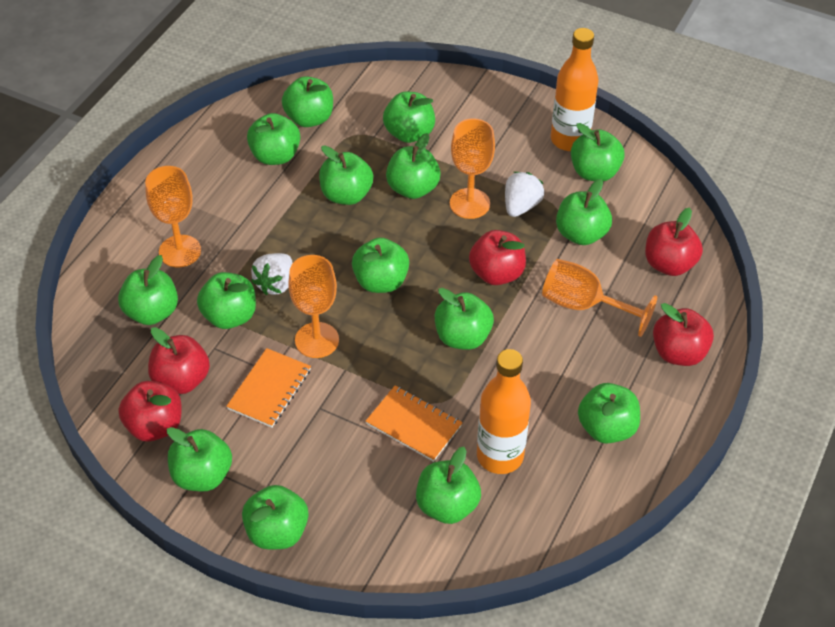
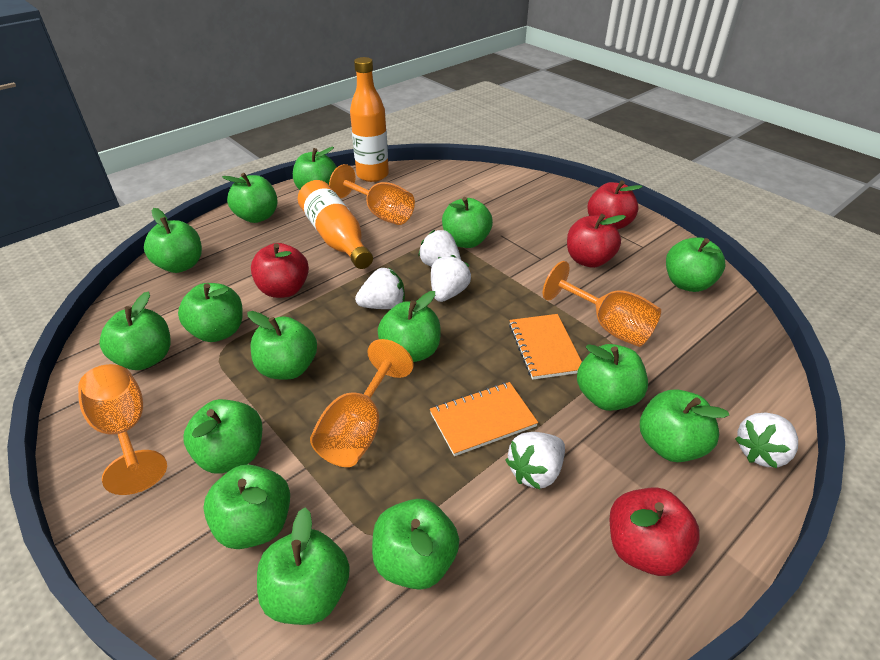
red apple: 5 -> 4
white strawberry: 2 -> 5

